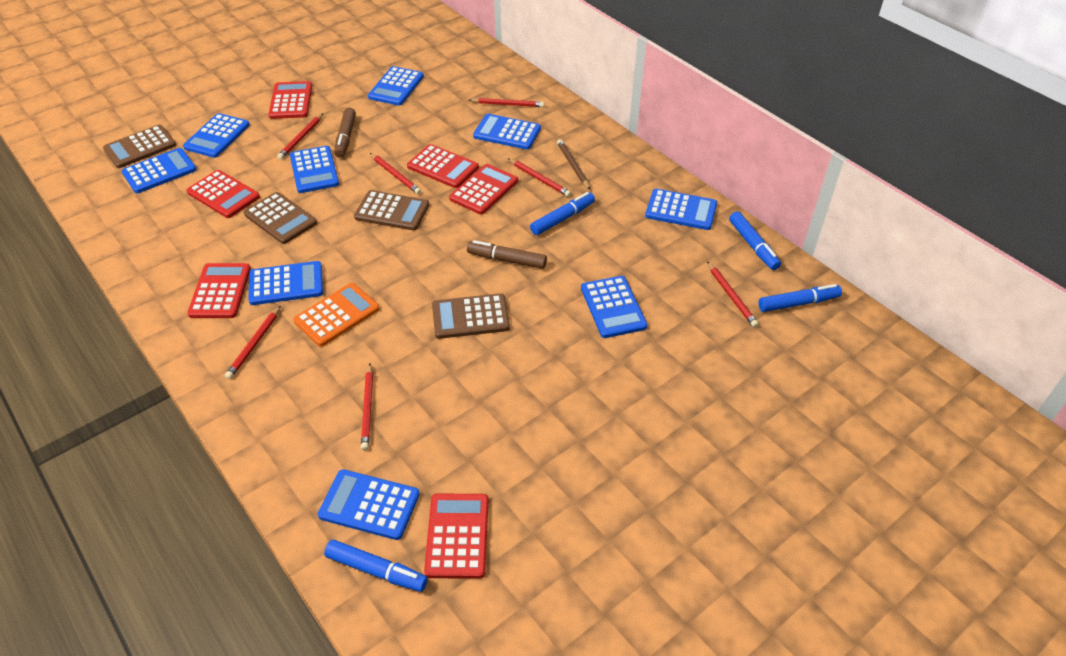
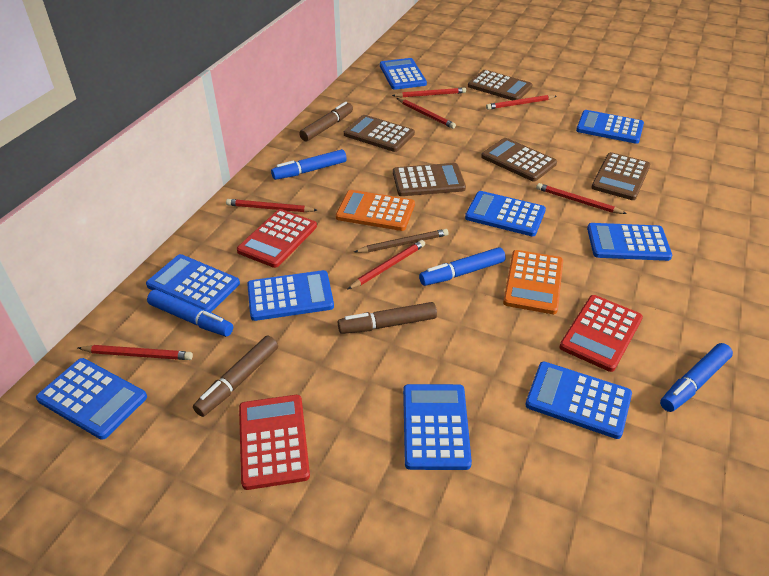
brown calculator: 4 -> 5
brown marker: 2 -> 3
orange calculator: 1 -> 2
red calculator: 6 -> 3

